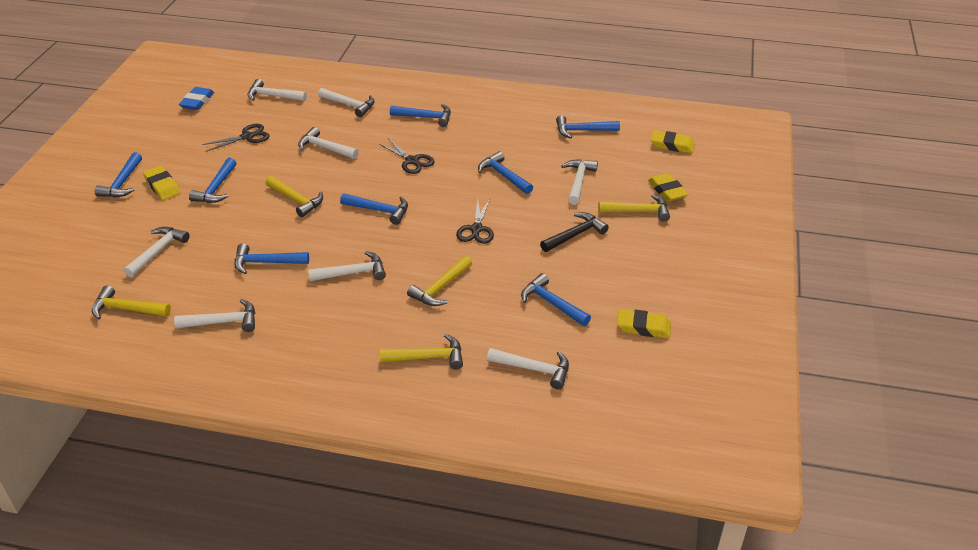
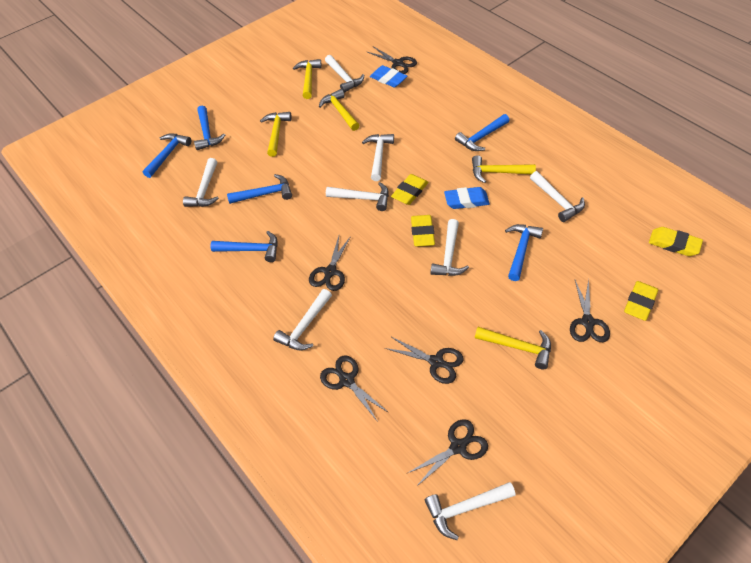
black hammer: 1 -> 0
black scissors: 3 -> 6
blue eraser: 1 -> 2
blue hammer: 8 -> 6

